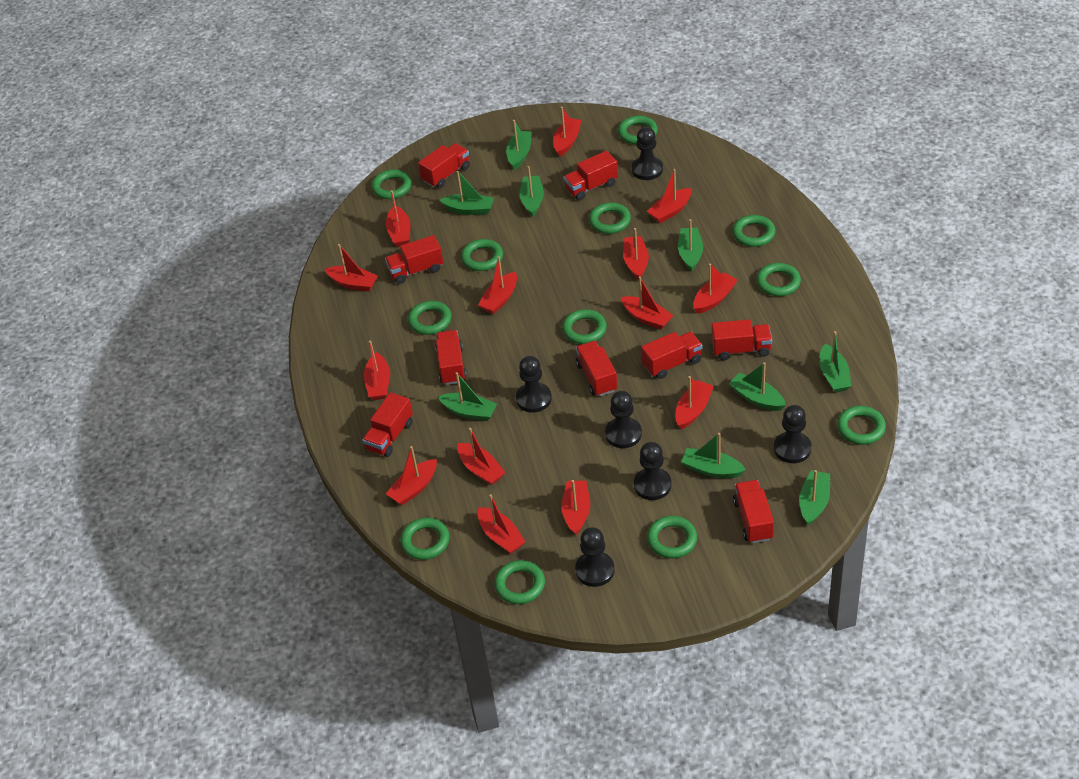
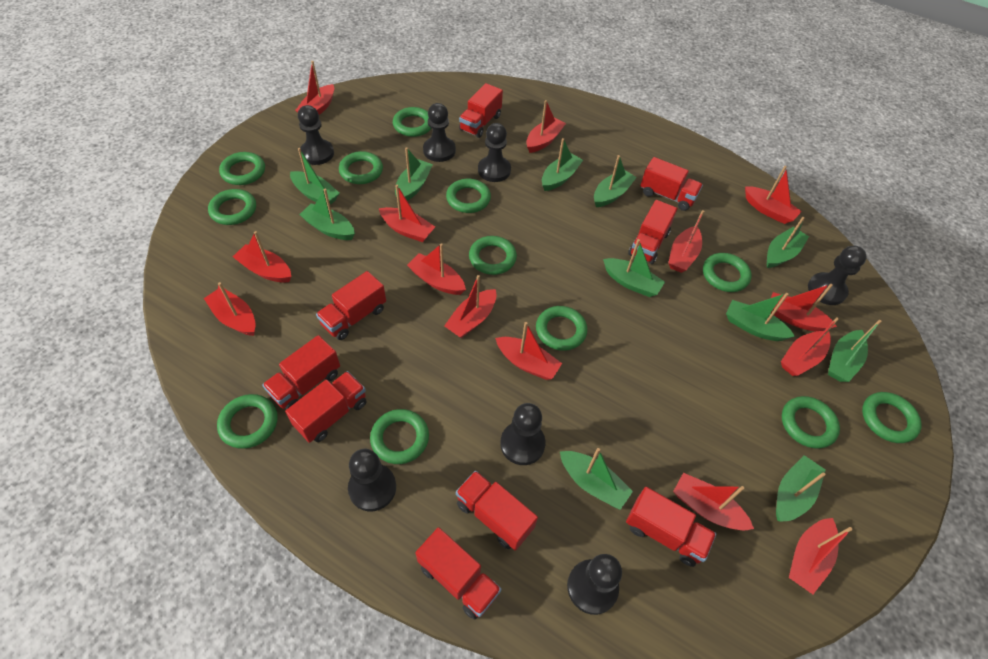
black pawn: 6 -> 7
green boat: 9 -> 11

